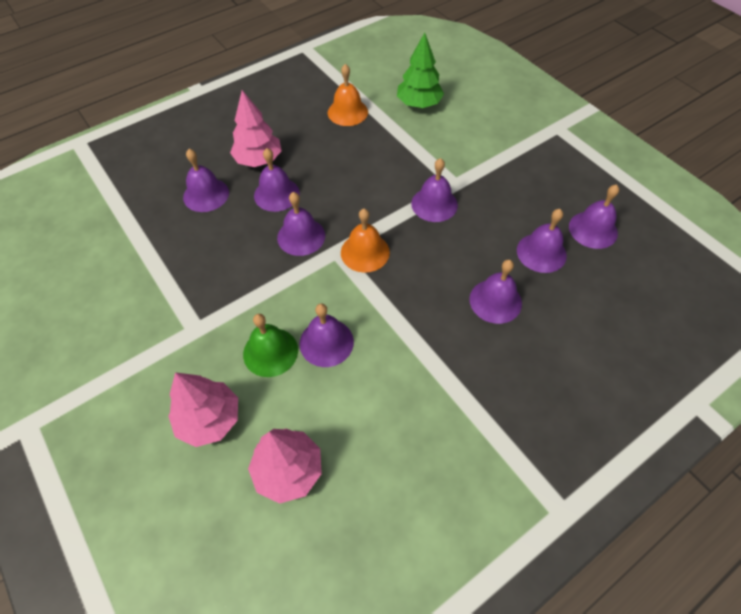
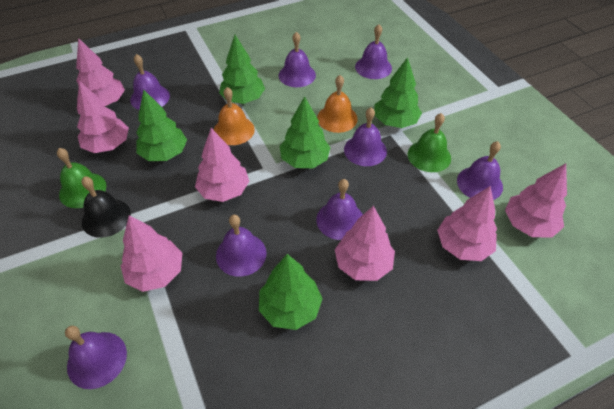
black bell: 0 -> 1
green bell: 1 -> 2
green tree: 1 -> 5
pink tree: 3 -> 7

